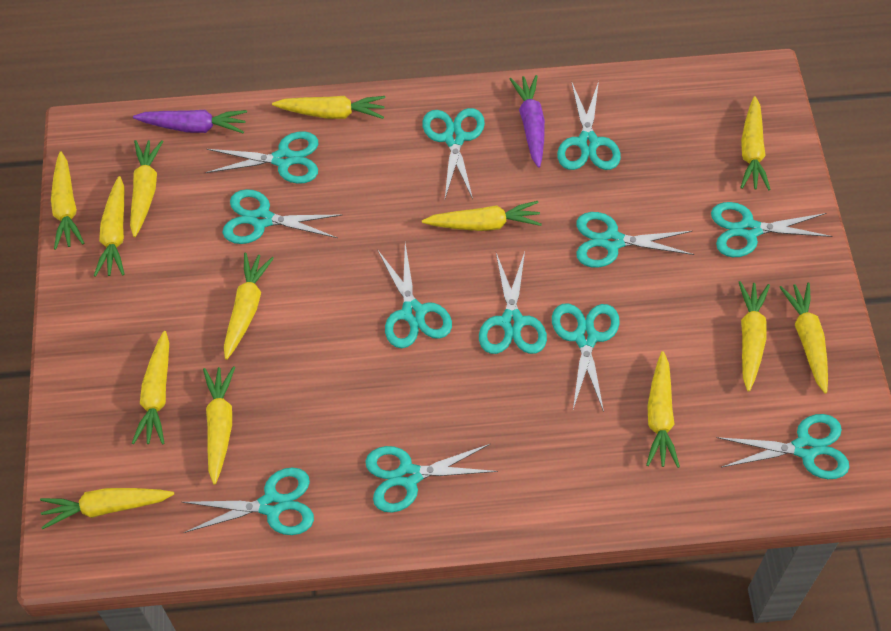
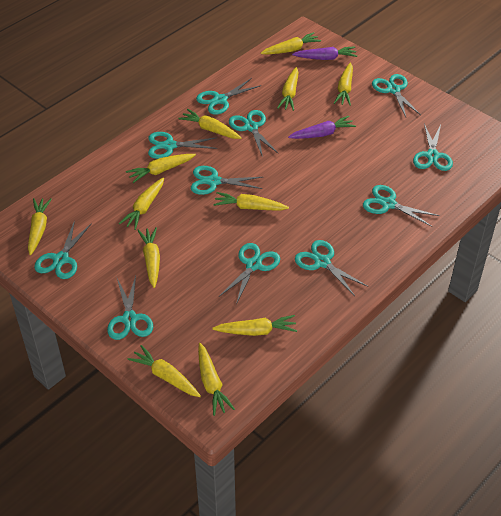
turquoise scissors: 12 -> 11
yellow carrot: 13 -> 12

